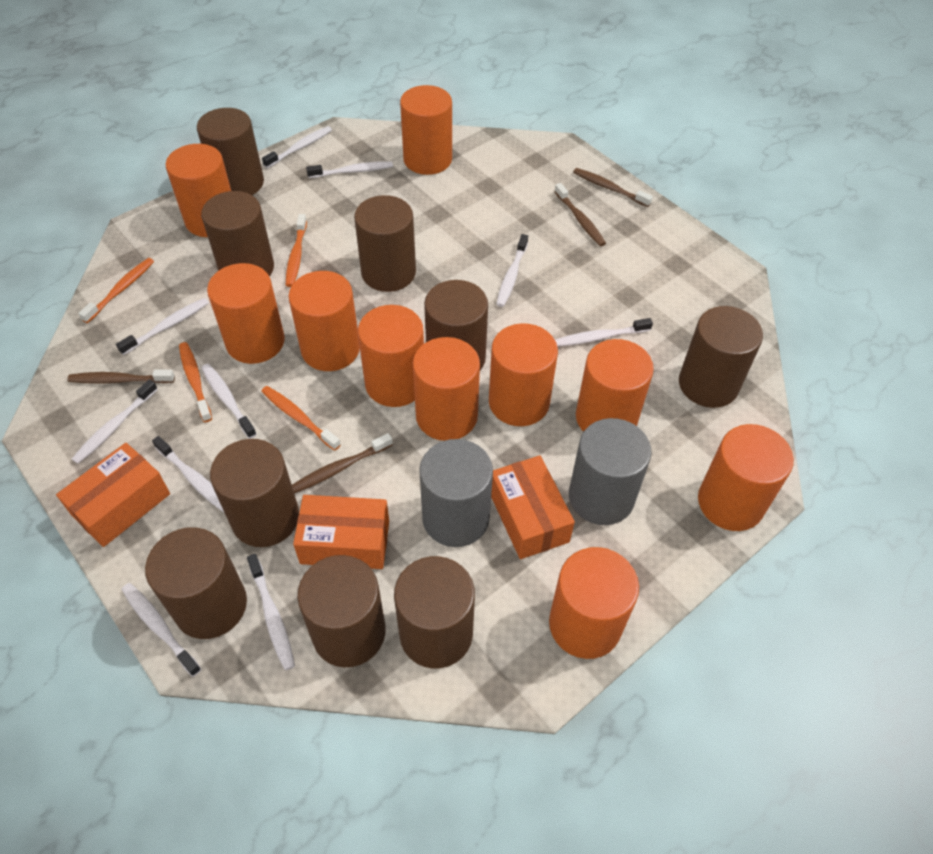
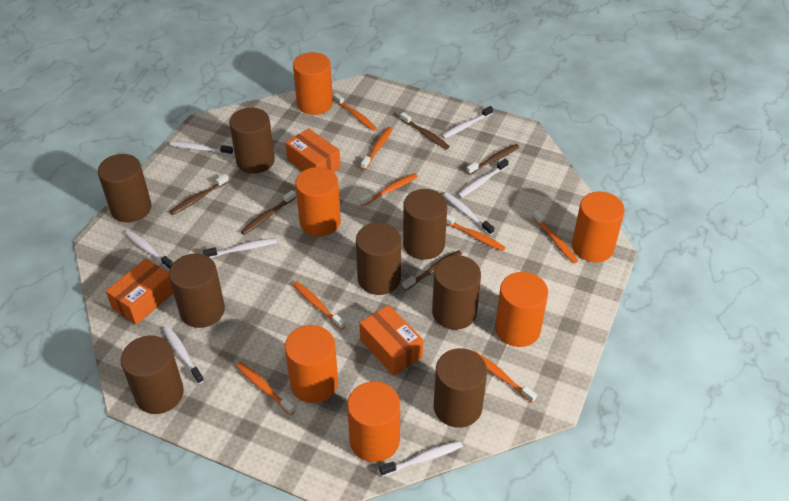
brown cylinder: 9 -> 8
brown toothbrush: 4 -> 5
grey cylinder: 2 -> 0
orange cylinder: 10 -> 6
orange toothbrush: 4 -> 8
white toothbrush: 10 -> 8

